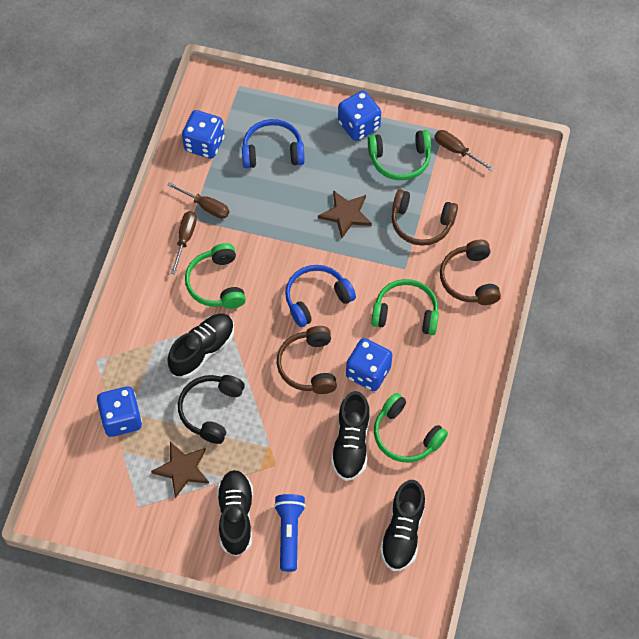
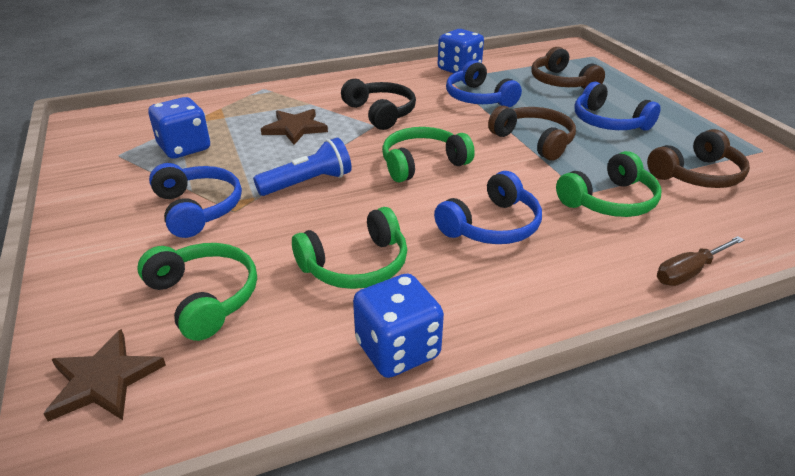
black shoe: 4 -> 0
blue dice: 4 -> 3
blue headphones: 2 -> 4
brown screwdriver: 3 -> 1

